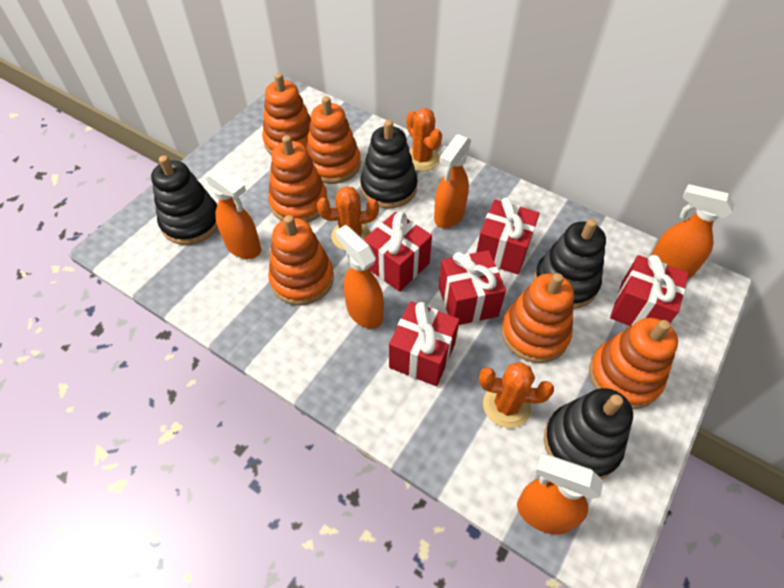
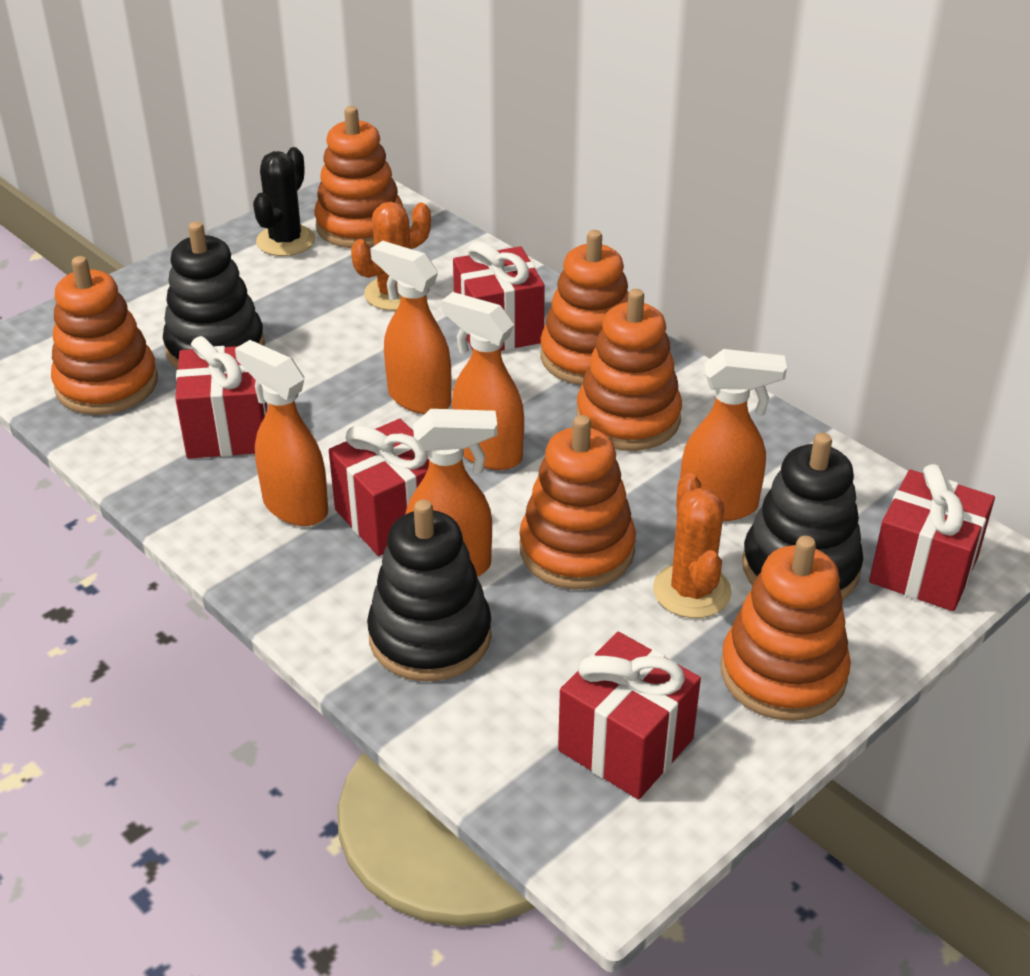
black cactus: 0 -> 1
black stacking toy: 4 -> 3
orange cactus: 3 -> 2

